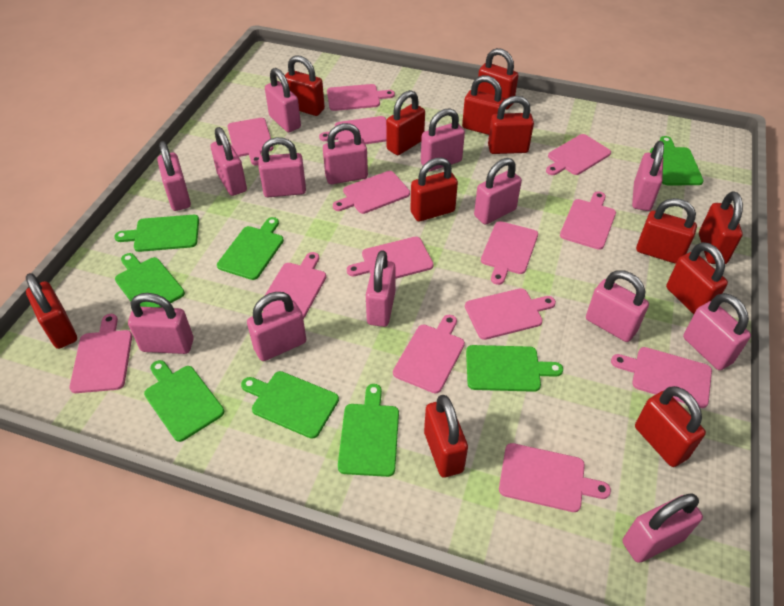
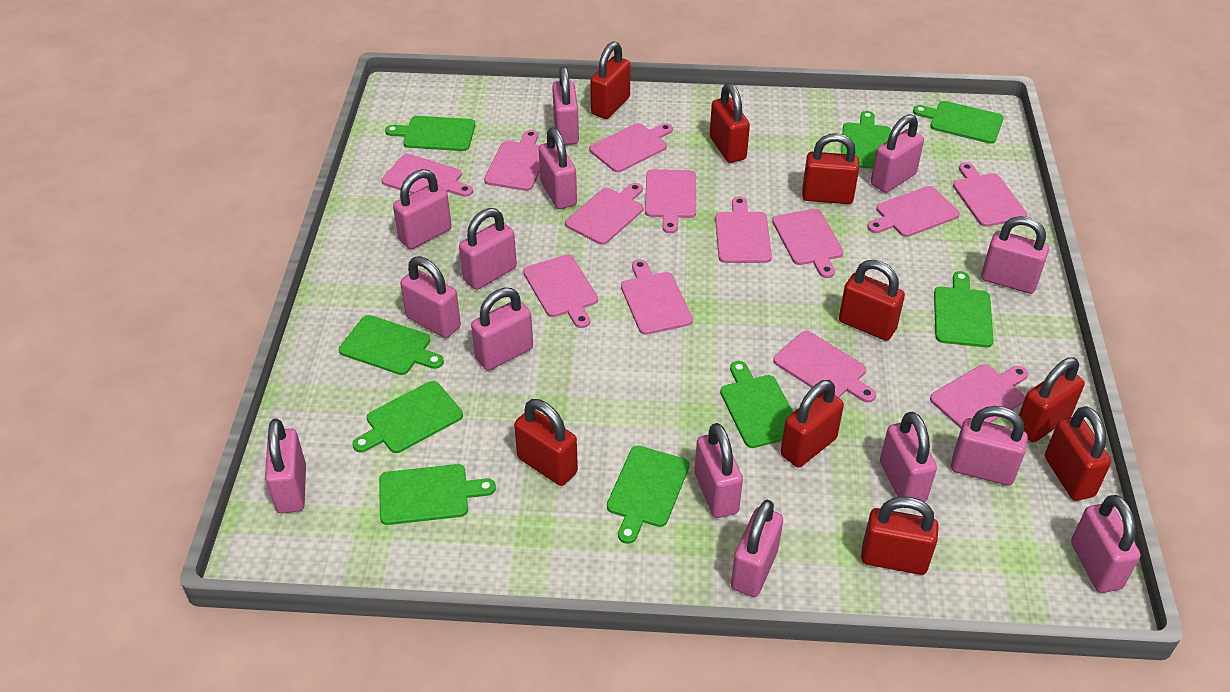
green cutting board: 8 -> 9
pink cutting board: 14 -> 13
red padlock: 12 -> 9

